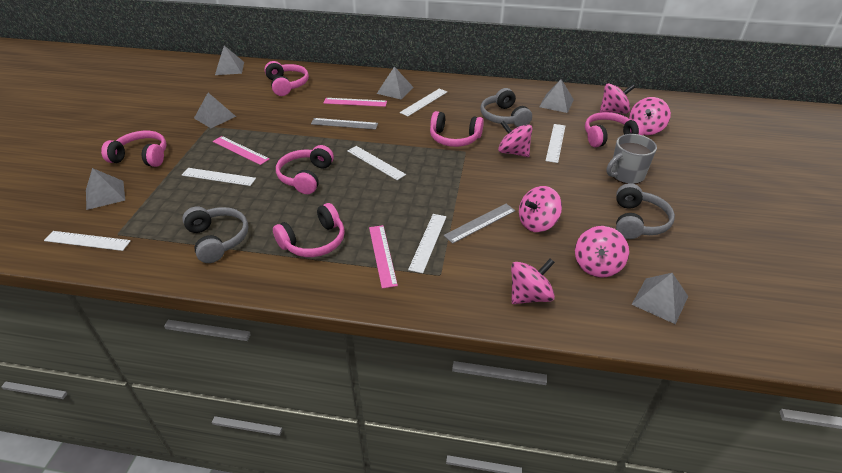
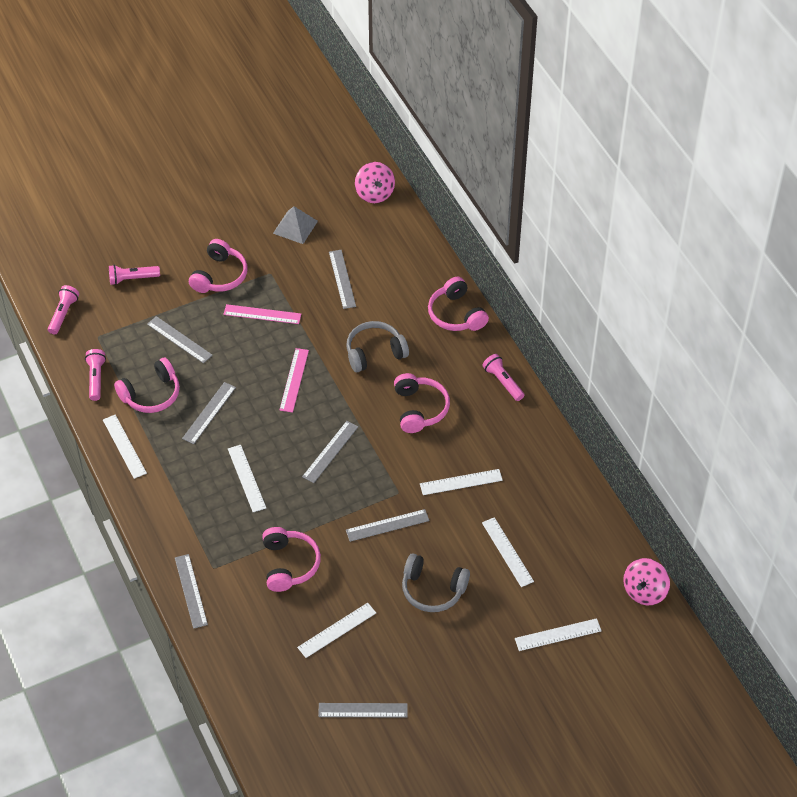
grey headphones: 3 -> 2
grey mug: 1 -> 0
grey pyramid: 6 -> 1
grey ruler: 2 -> 7
pink flashlight: 0 -> 4
pink headphones: 6 -> 5
pink ruler: 3 -> 2
pink spinning top: 6 -> 2

